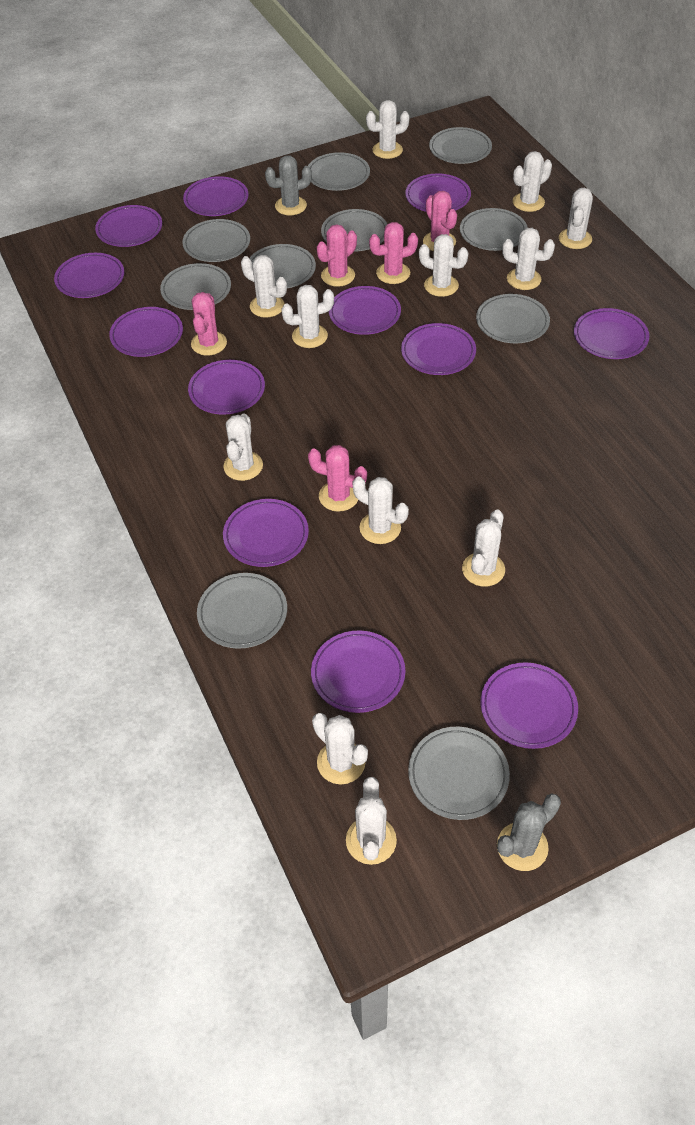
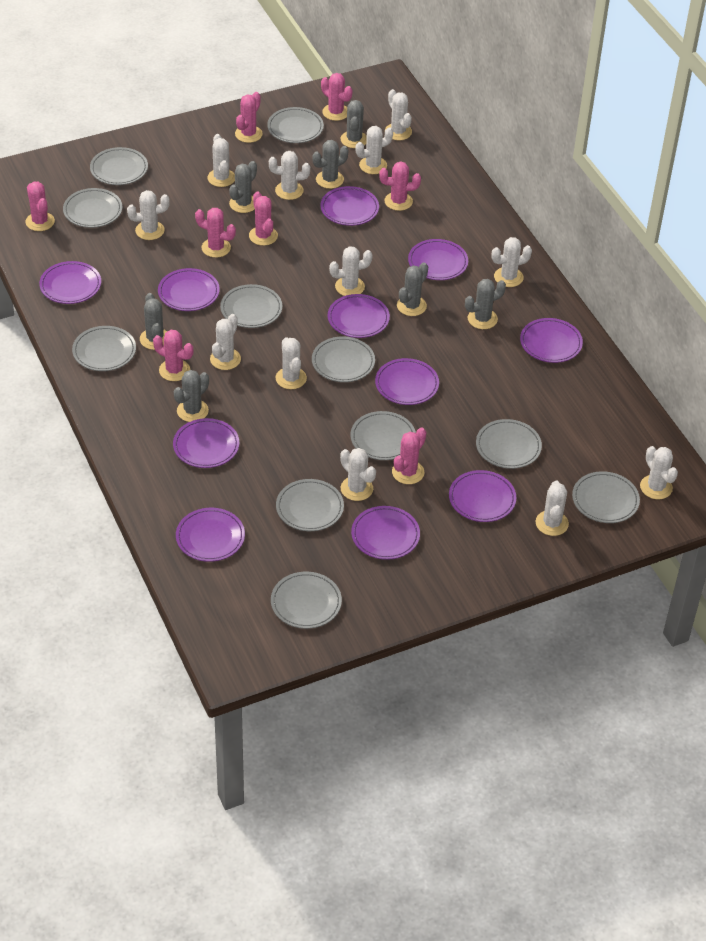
grey cactus: 2 -> 7
grey plate: 10 -> 11
pink cactus: 5 -> 8
purple plate: 12 -> 11

